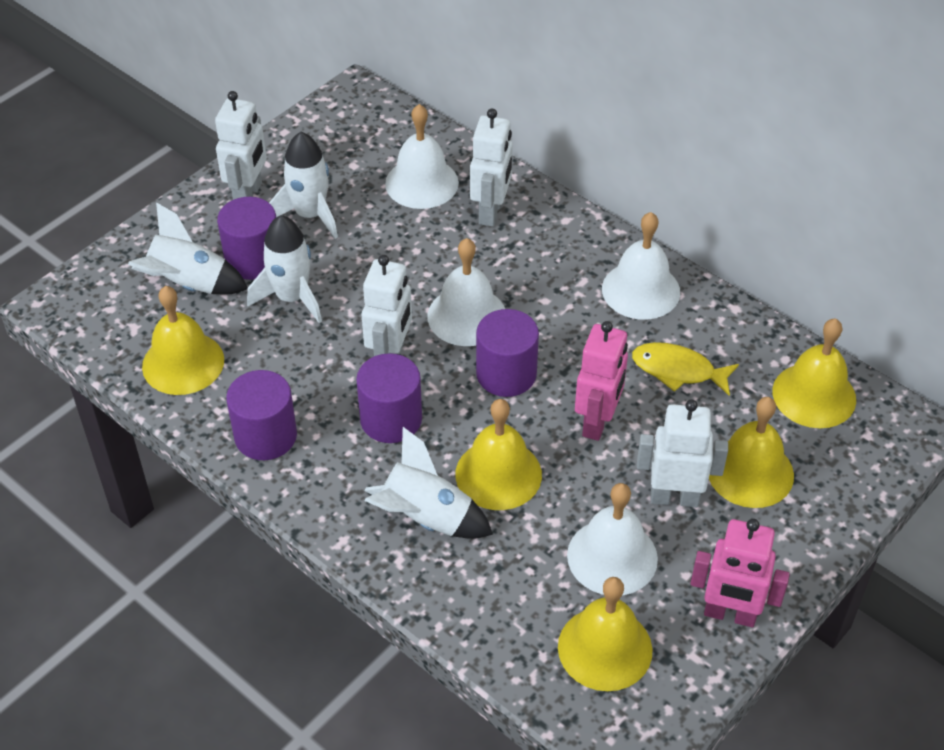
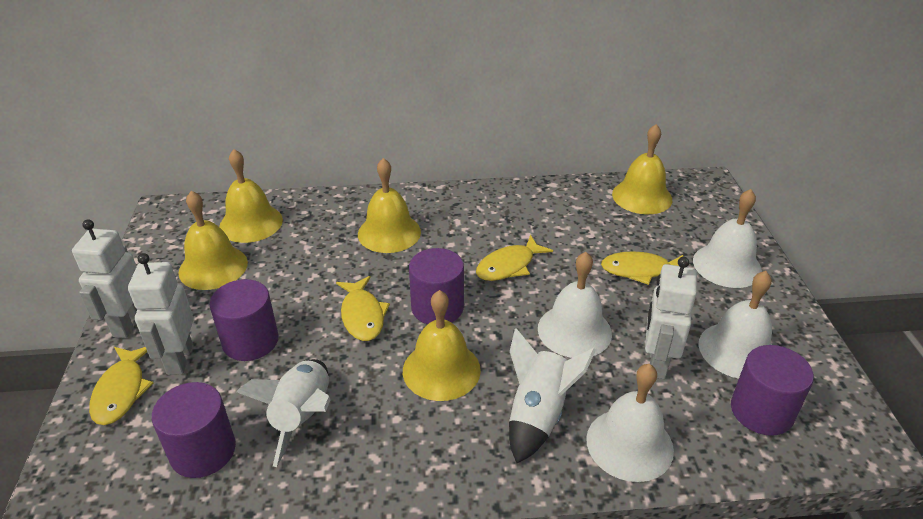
pink robot: 2 -> 0
white robot: 4 -> 3
white rocket: 4 -> 2
yellow fish: 1 -> 4

